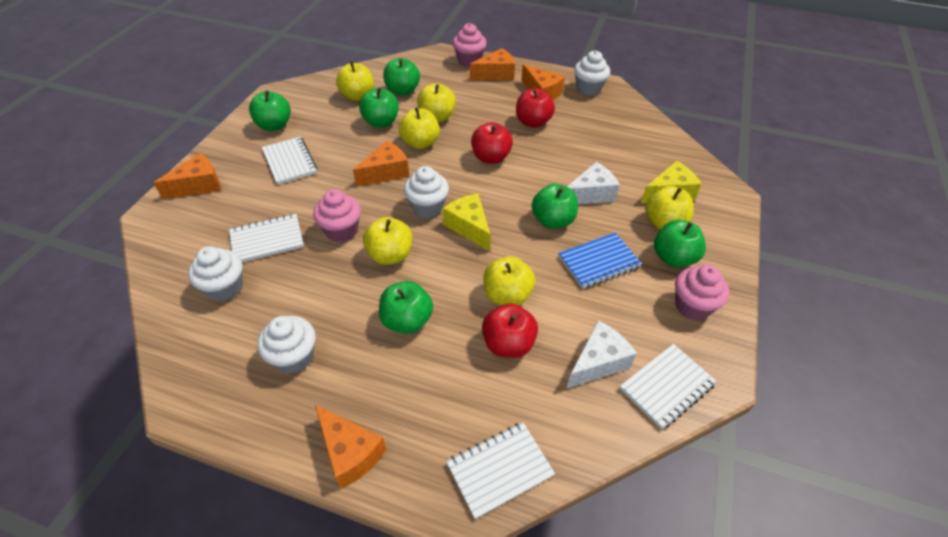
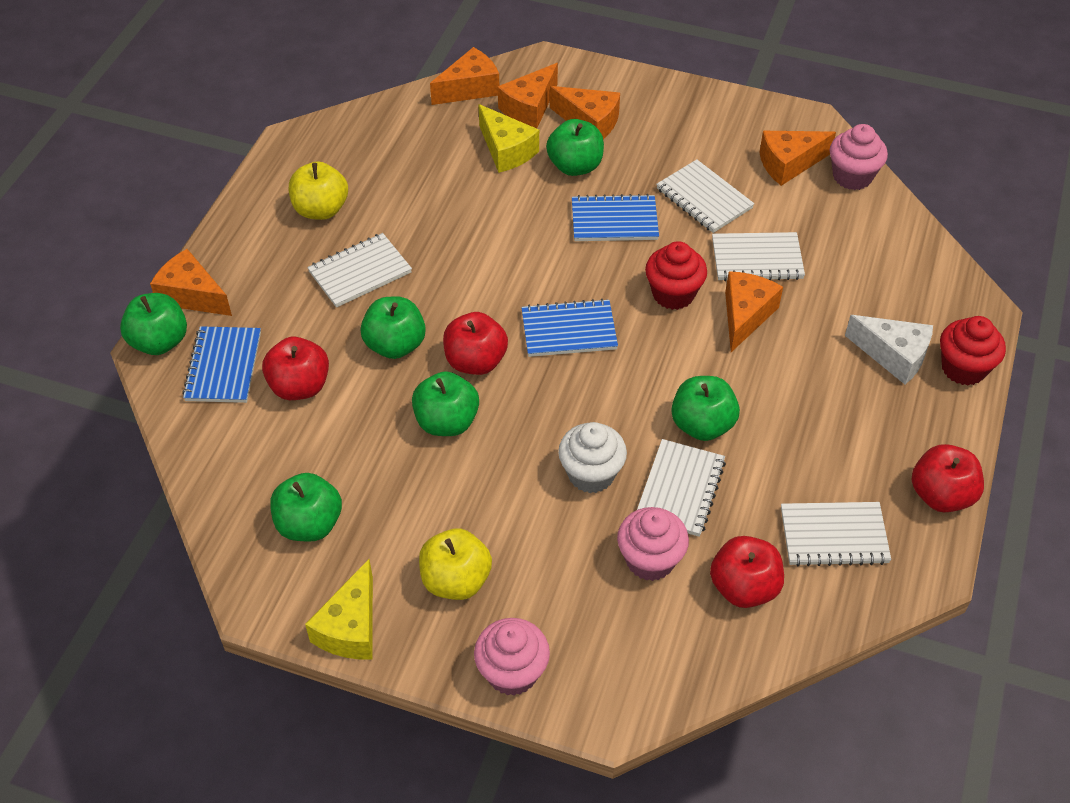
blue notebook: 1 -> 3
orange cheese: 5 -> 6
red apple: 3 -> 4
red cupcake: 0 -> 2
white cheese: 2 -> 1
white cupcake: 4 -> 1
white notebook: 4 -> 5
yellow apple: 6 -> 2

